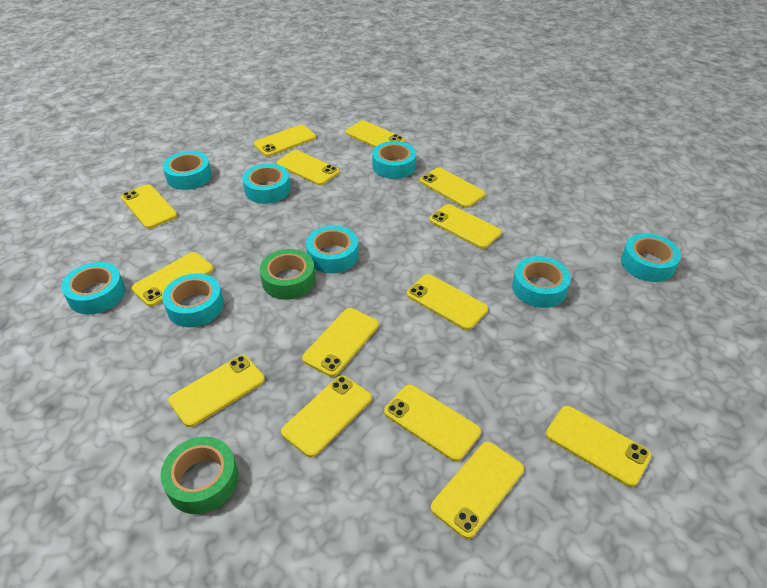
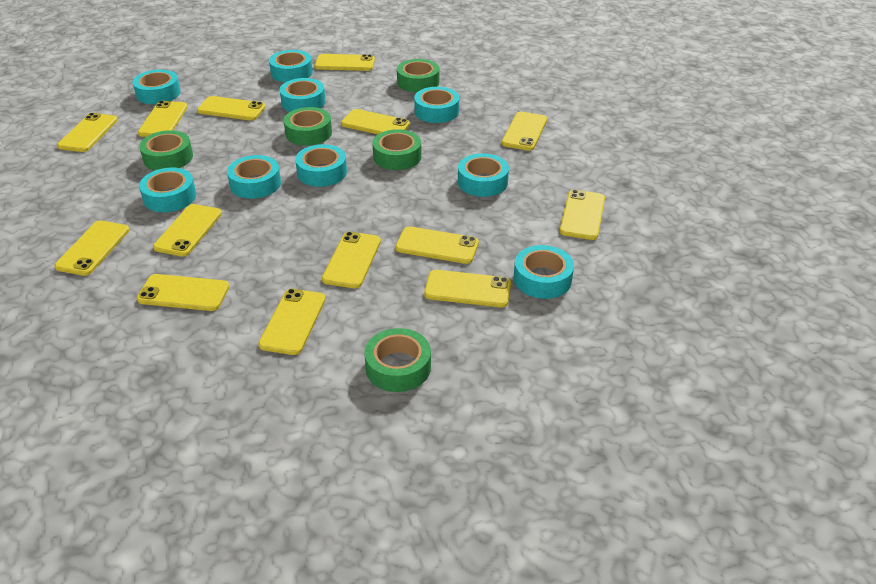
green tape: 2 -> 5
turquoise tape: 8 -> 9

